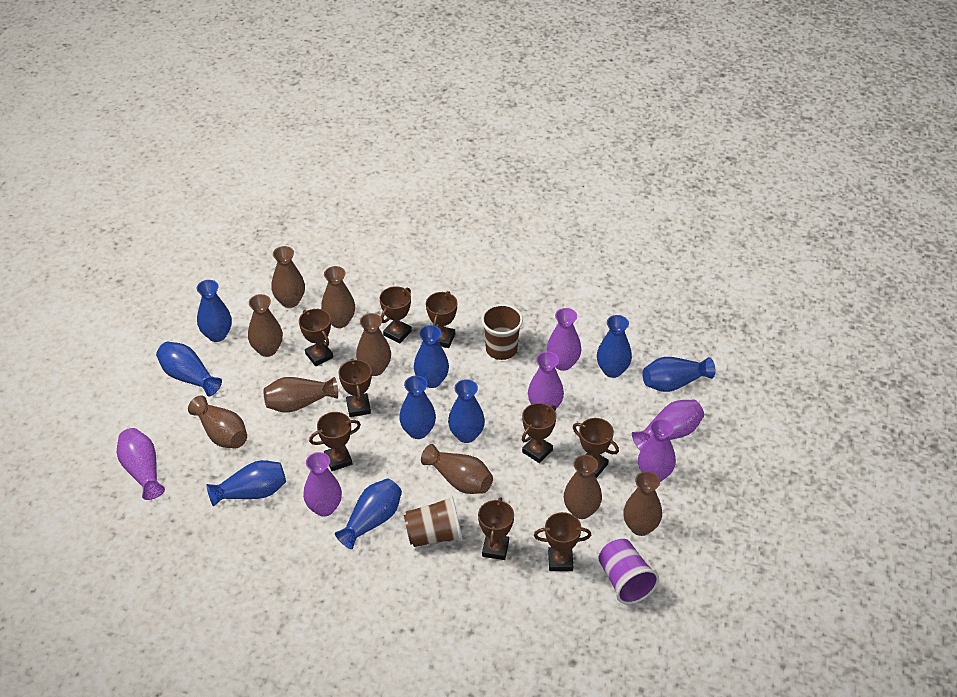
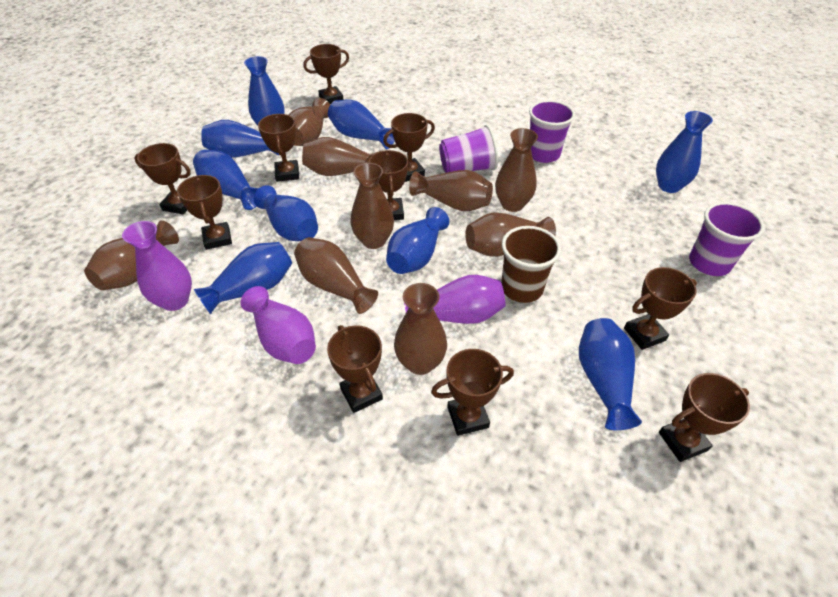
brown cup: 2 -> 1
brown trophy: 9 -> 10
purple cup: 1 -> 3
purple vase: 6 -> 3

